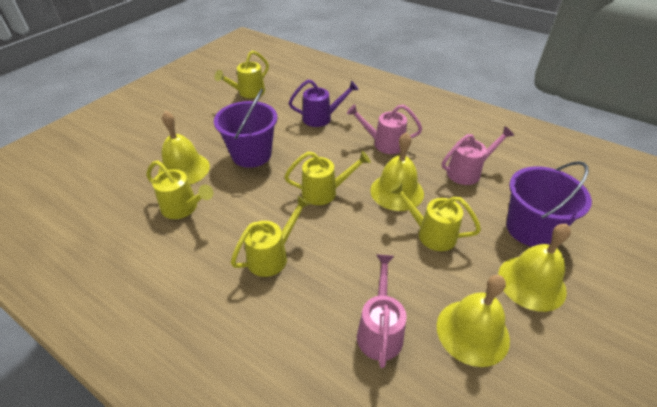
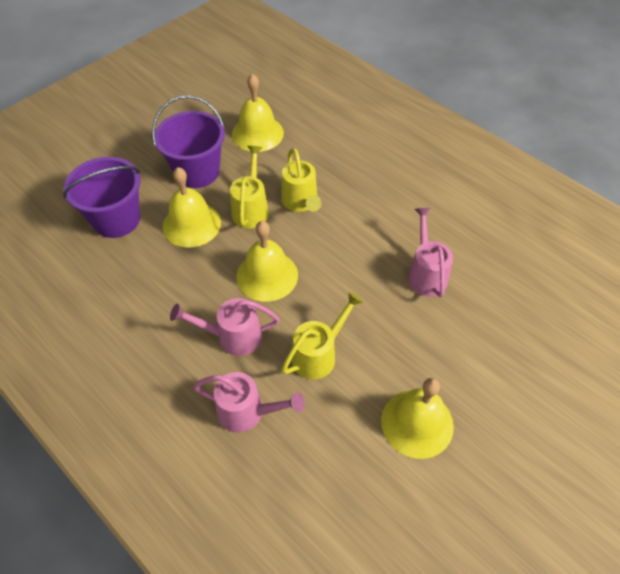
purple watering can: 1 -> 0
yellow watering can: 5 -> 3

